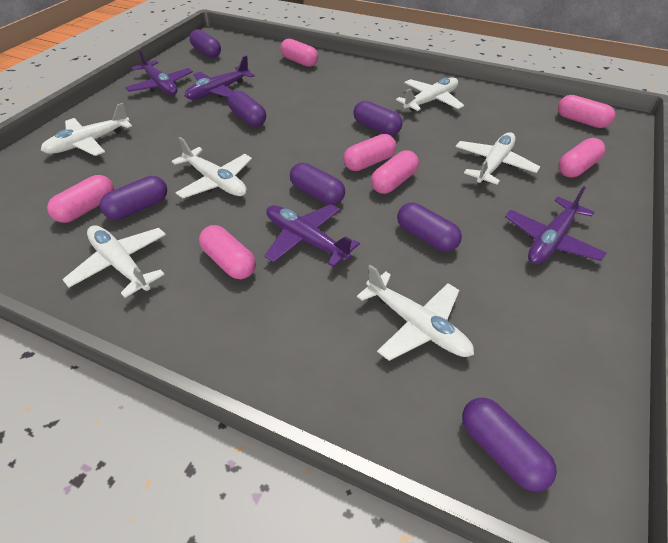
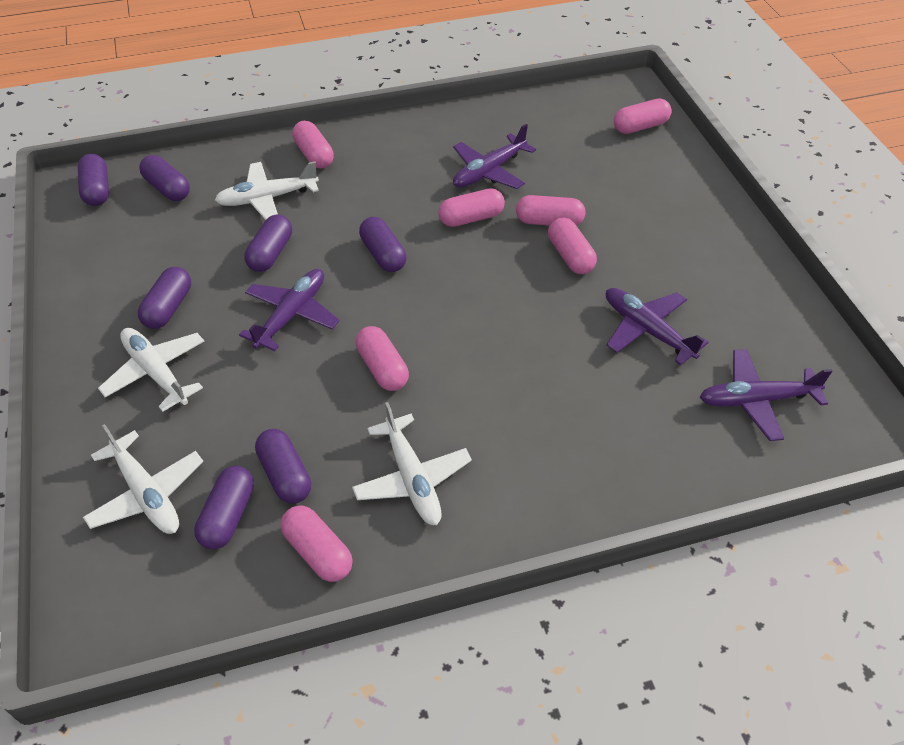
white plane: 6 -> 4

